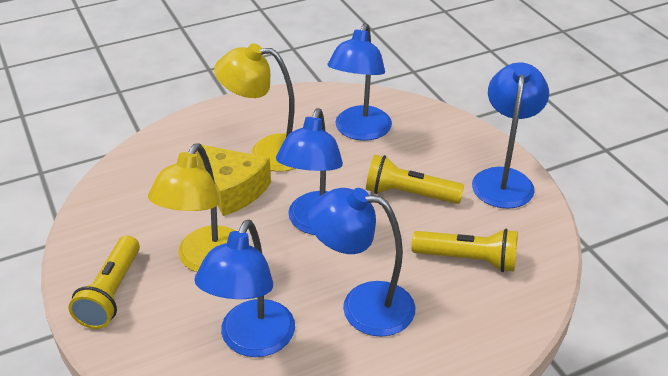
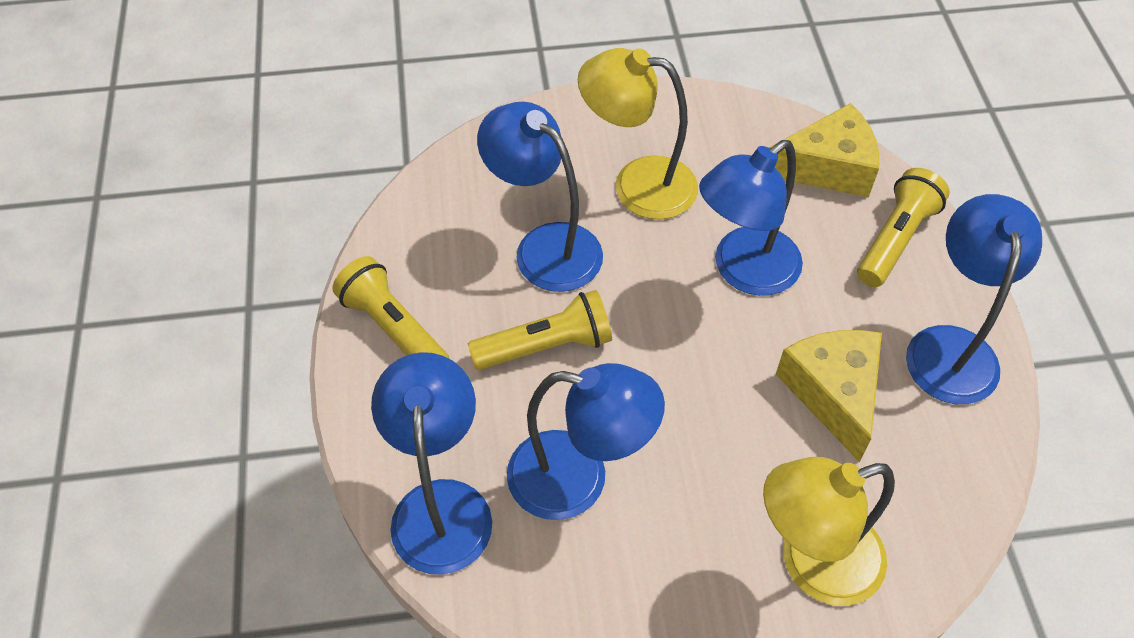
yellow cheese: 1 -> 2

